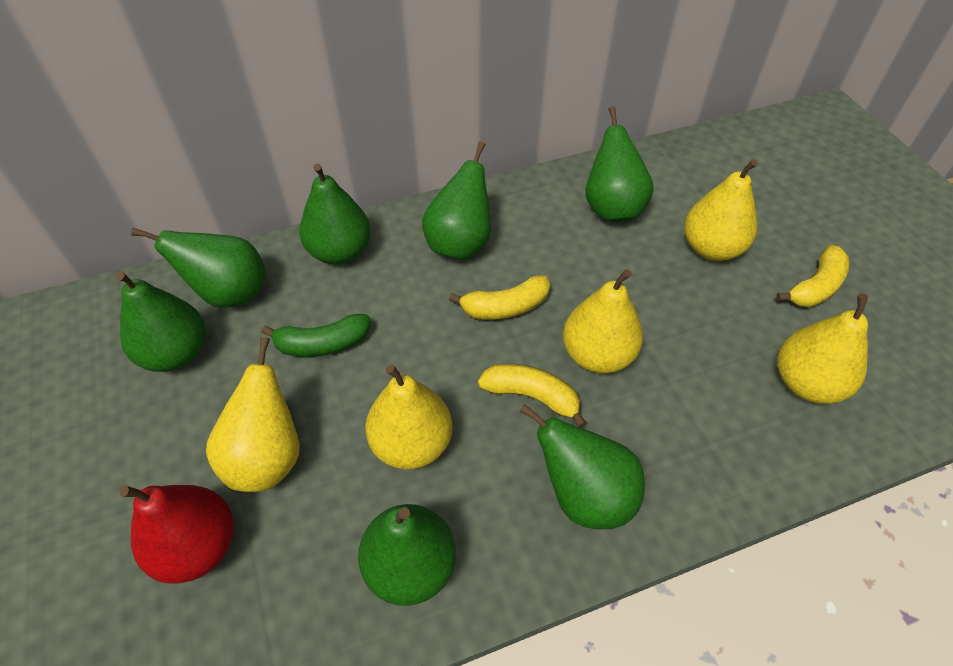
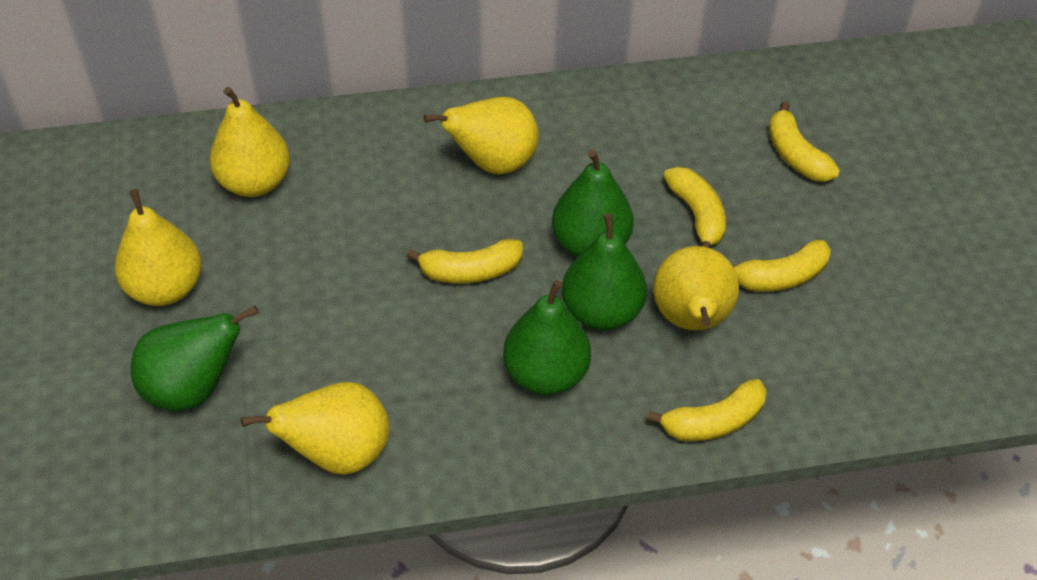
green banana: 1 -> 0
green pear: 7 -> 4
red pear: 1 -> 0
yellow banana: 3 -> 5

